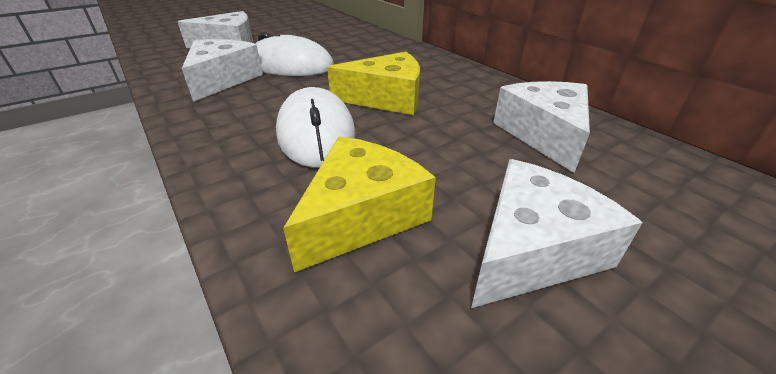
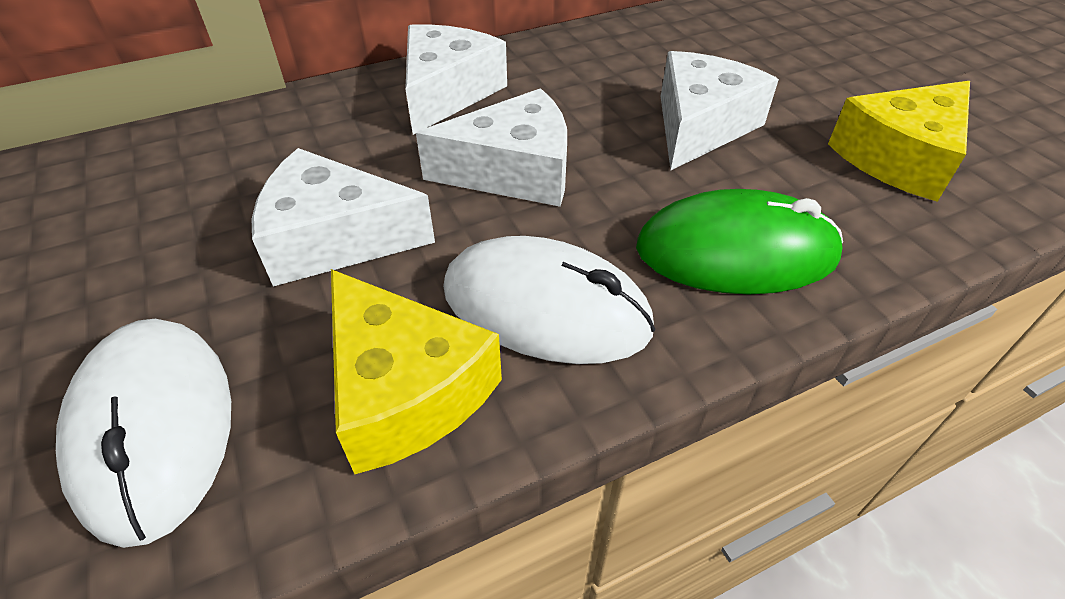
green mouse: 0 -> 1

